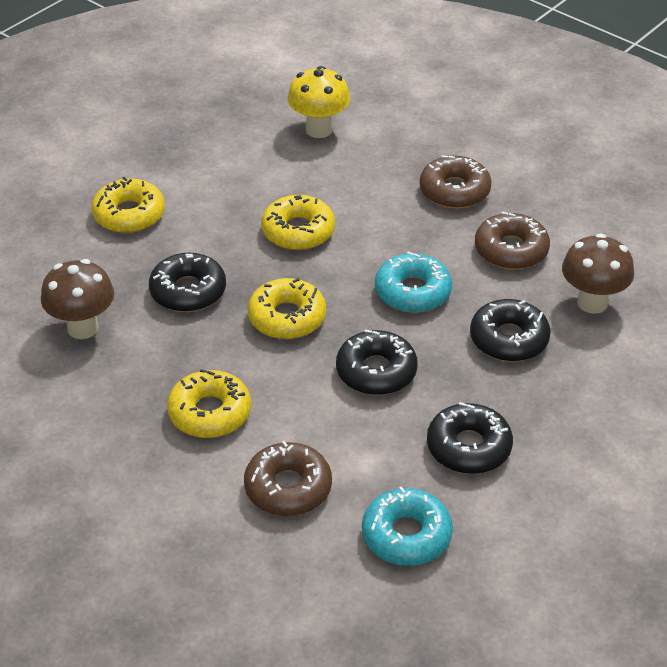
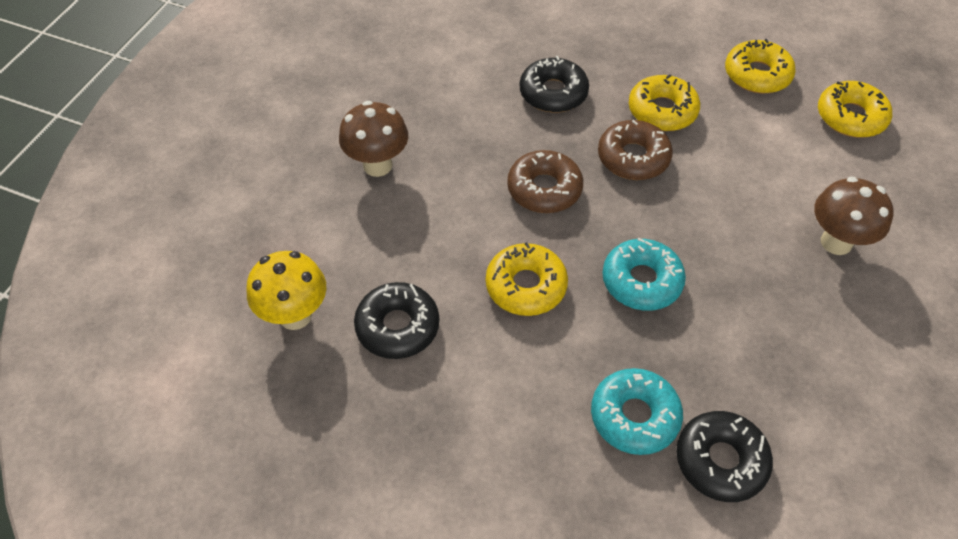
black donut: 4 -> 3
brown donut: 3 -> 2

